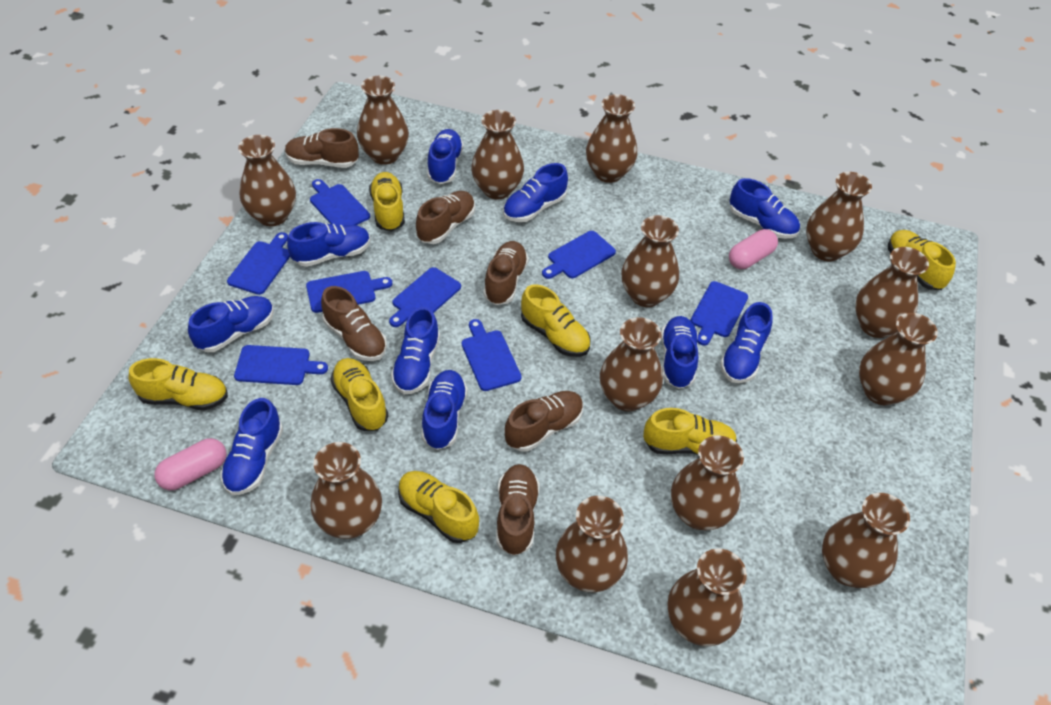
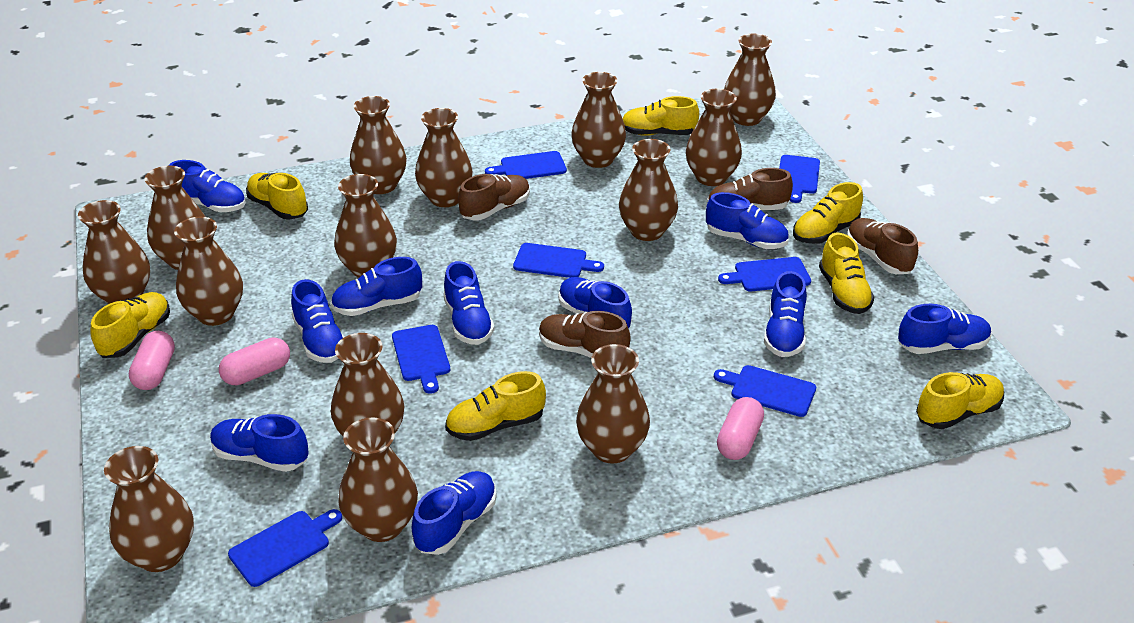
blue cutting board: 8 -> 7
brown shoe: 6 -> 4
pink capsule: 2 -> 3

